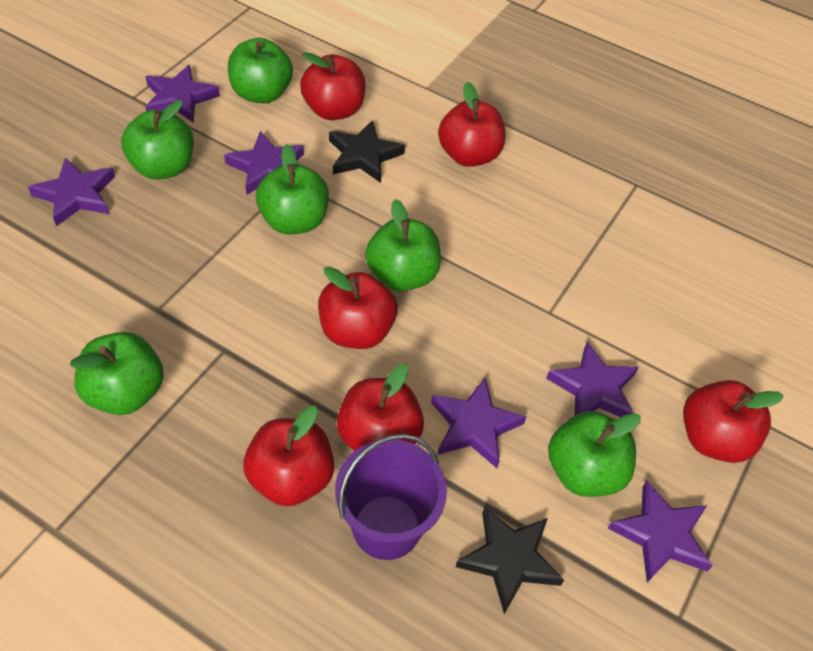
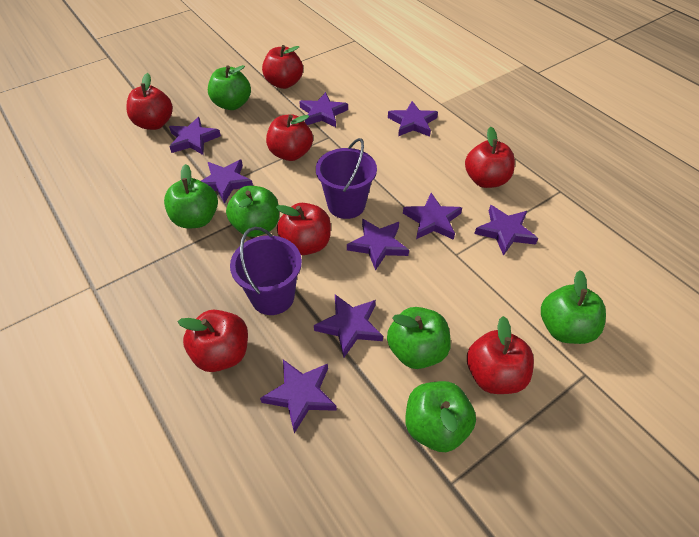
black star: 2 -> 0
purple bucket: 1 -> 2
purple star: 6 -> 9
red apple: 6 -> 7

